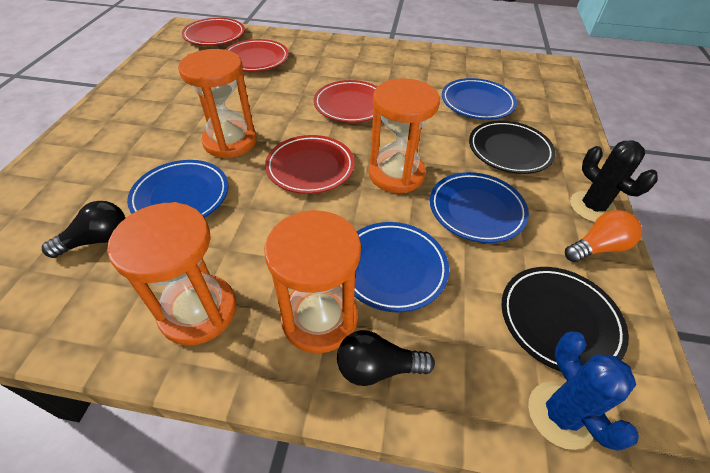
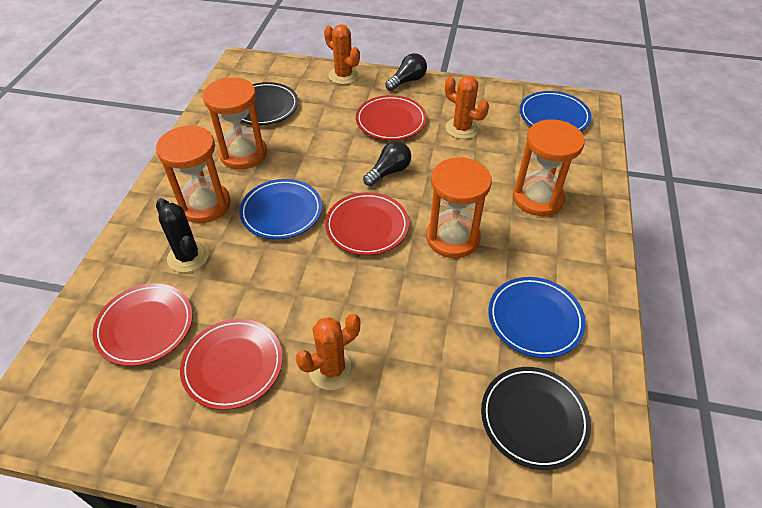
blue cactus: 1 -> 0
blue plate: 4 -> 3
orange cactus: 0 -> 3
orange light bulb: 1 -> 0

